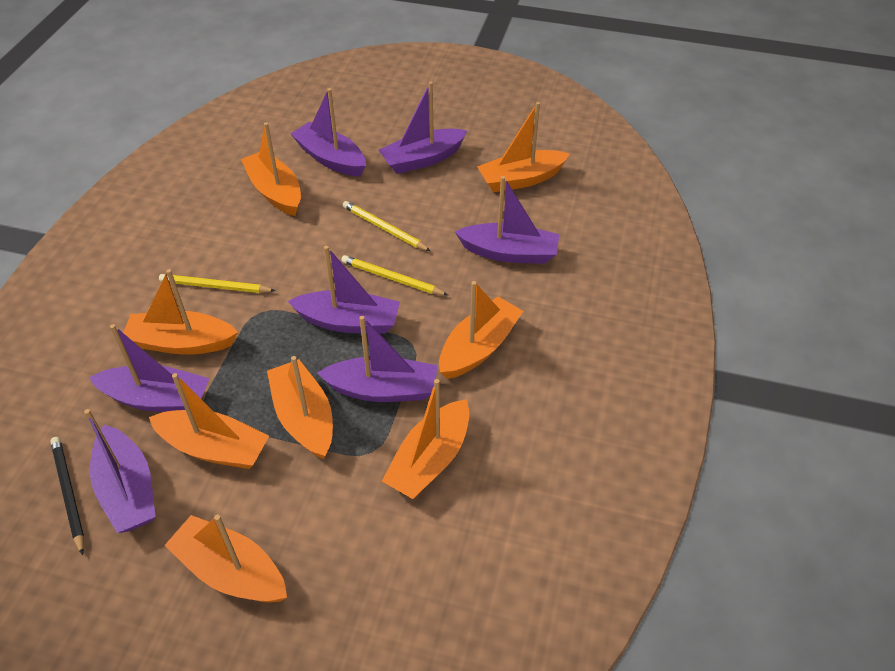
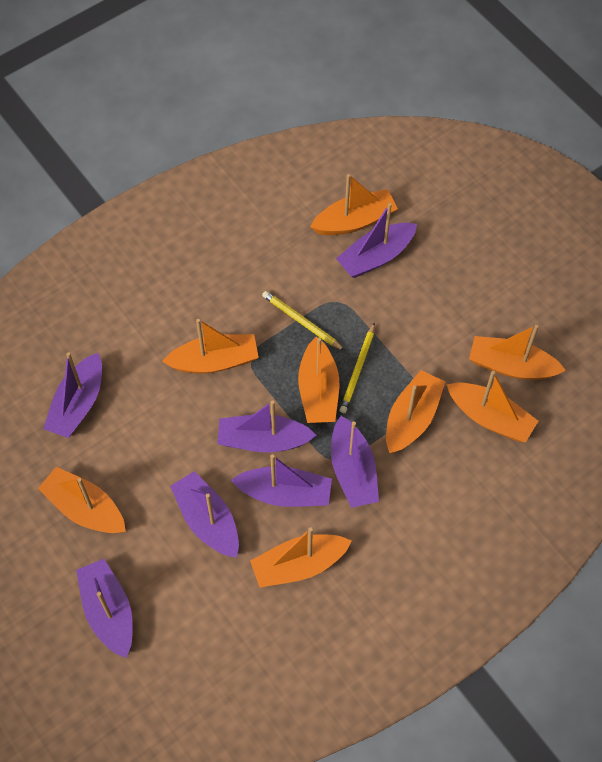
black pencil: 1 -> 0
yellow pencil: 3 -> 2

